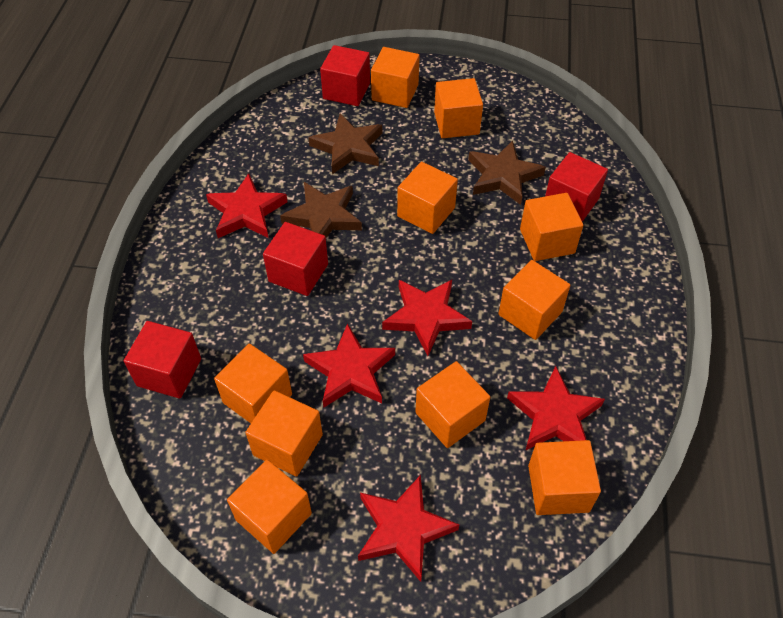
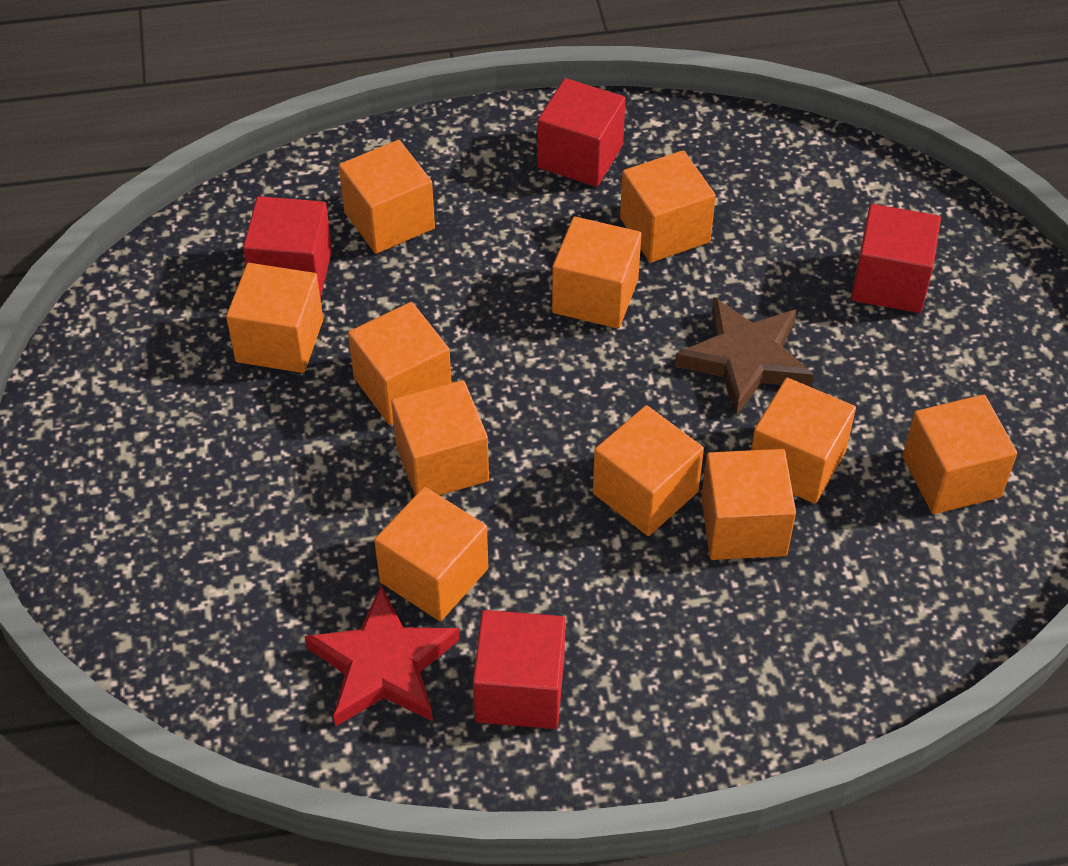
brown star: 3 -> 1
orange cube: 10 -> 11
red star: 5 -> 1

